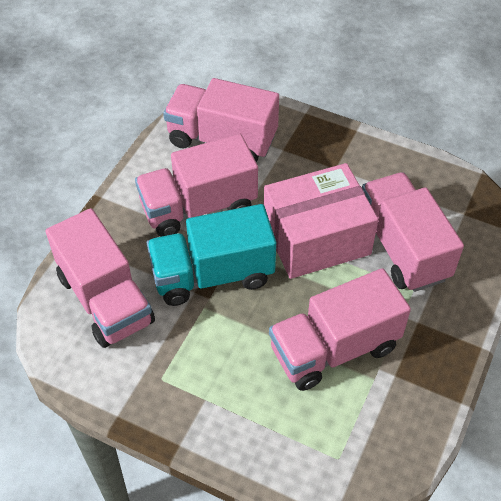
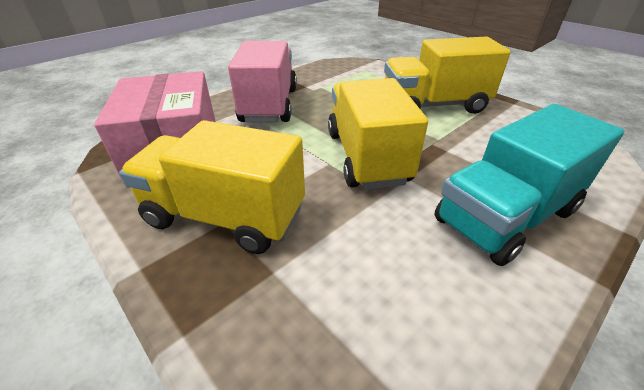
pink truck: 5 -> 1
yellow truck: 0 -> 3

